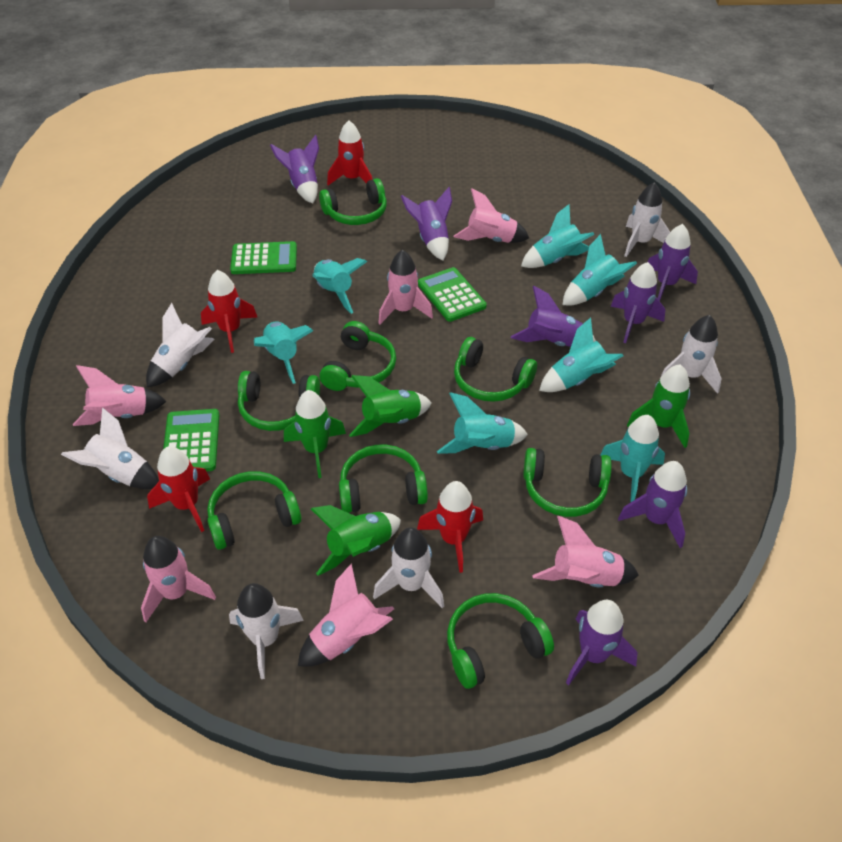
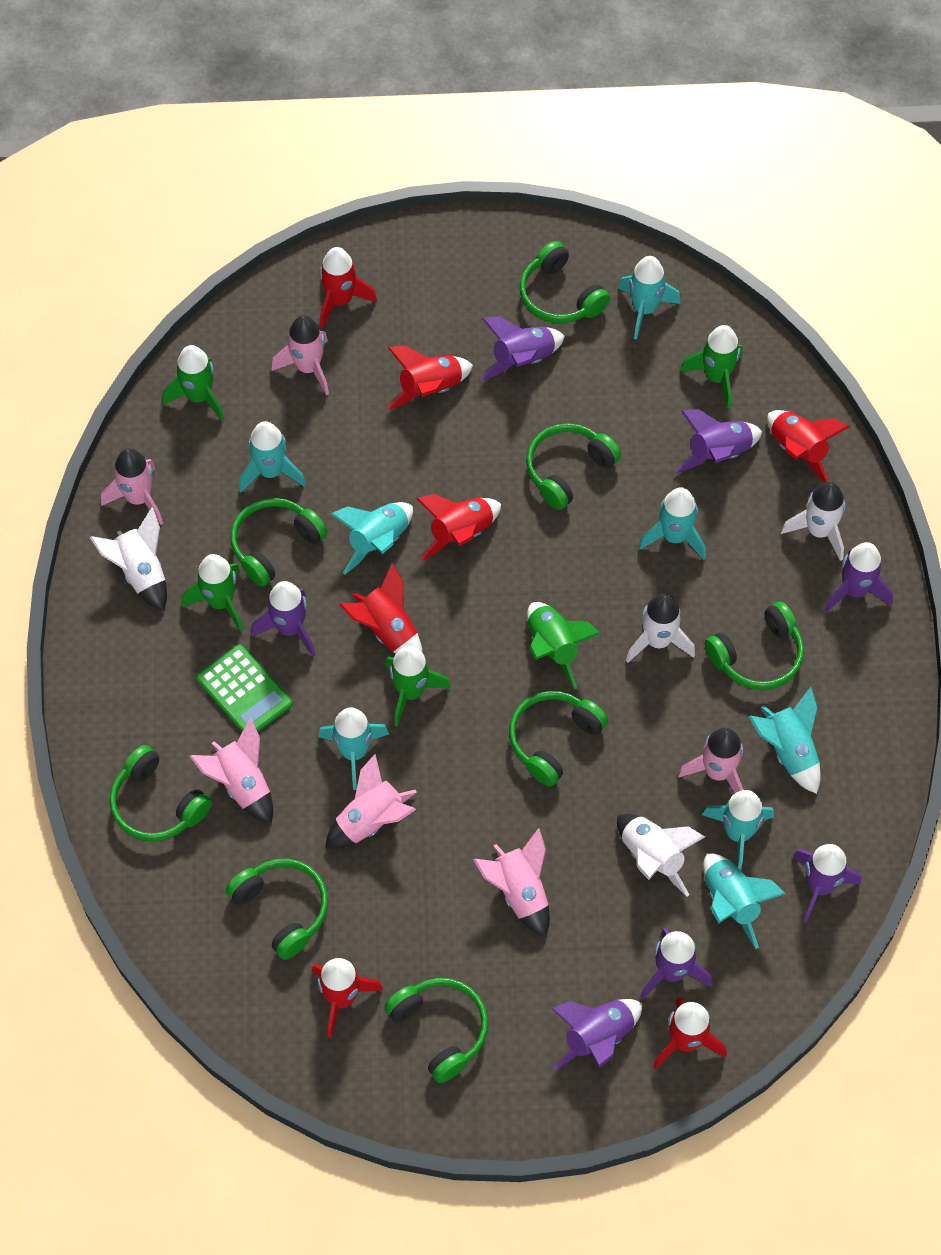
green calculator: 3 -> 1
green rocket: 4 -> 5
red rocket: 4 -> 7
turquoise rocket: 7 -> 8
white rocket: 6 -> 4

